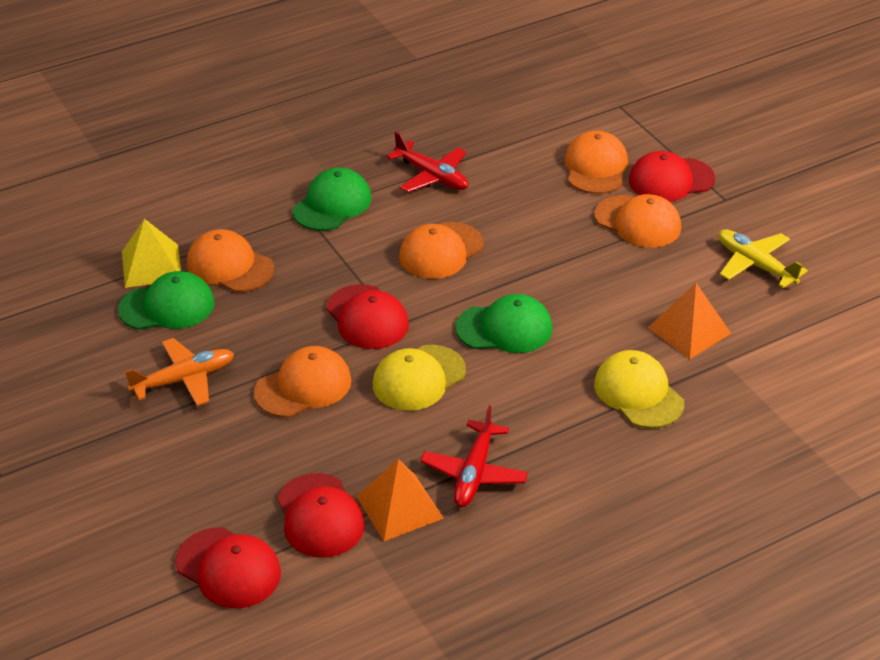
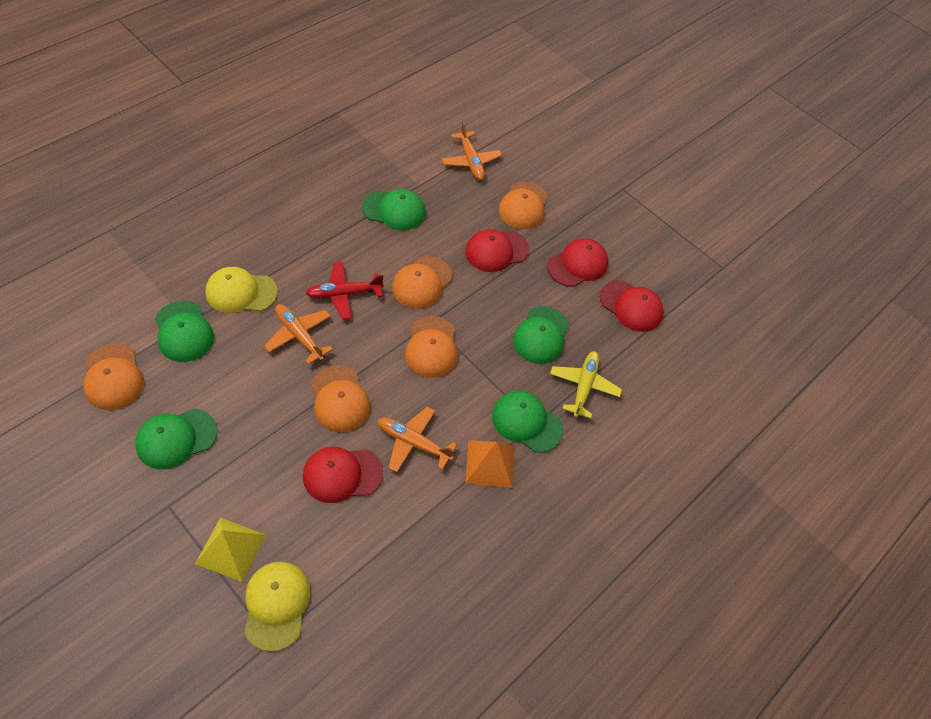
green cap: 3 -> 5
orange plane: 1 -> 3
orange pyramid: 2 -> 1
red plane: 2 -> 1

